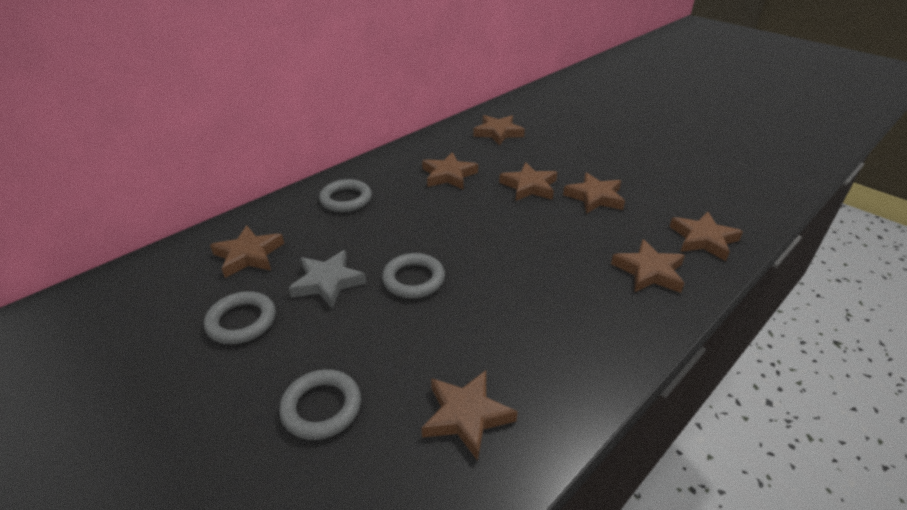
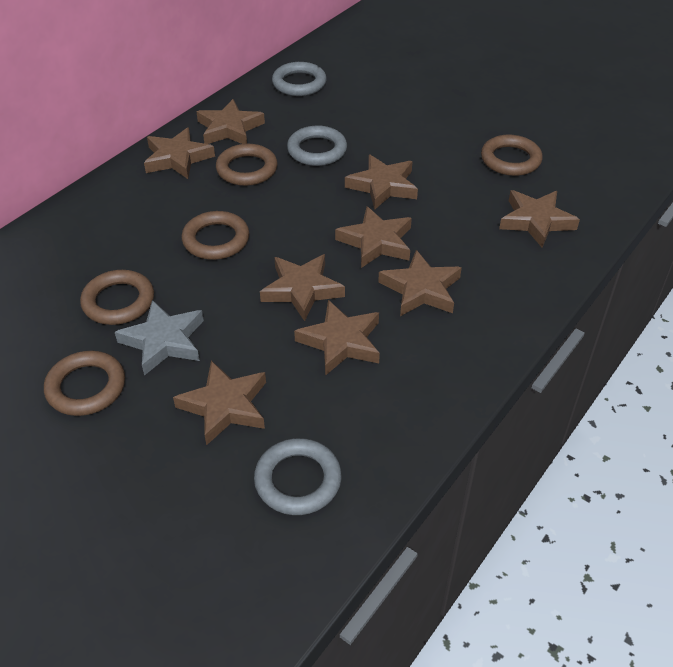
brown ring: 0 -> 5
brown star: 8 -> 9
grey ring: 4 -> 3

